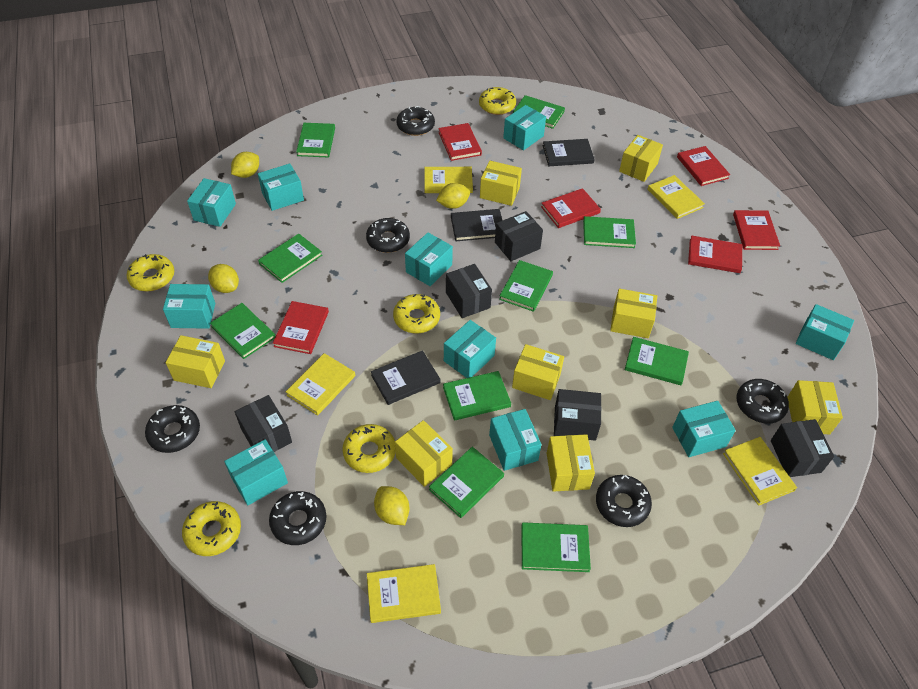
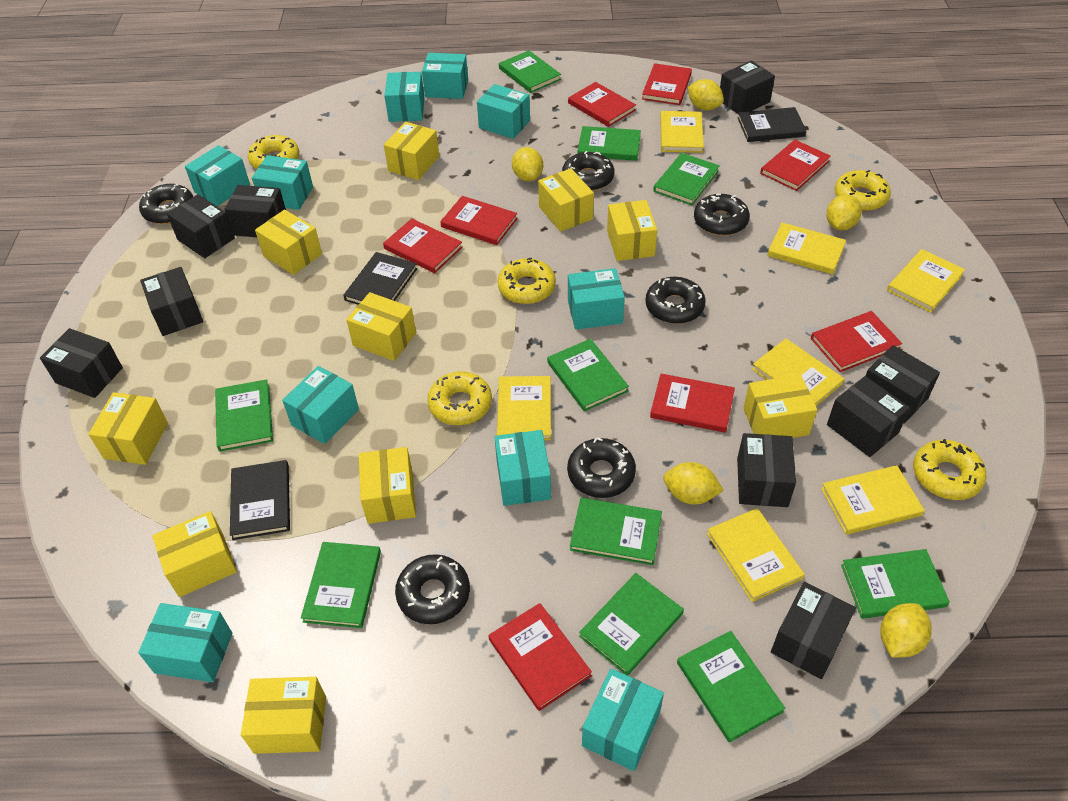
black box: 5 -> 9
red book: 6 -> 8
yellow book: 5 -> 7
yellow box: 8 -> 10
yellow lemon: 4 -> 5

